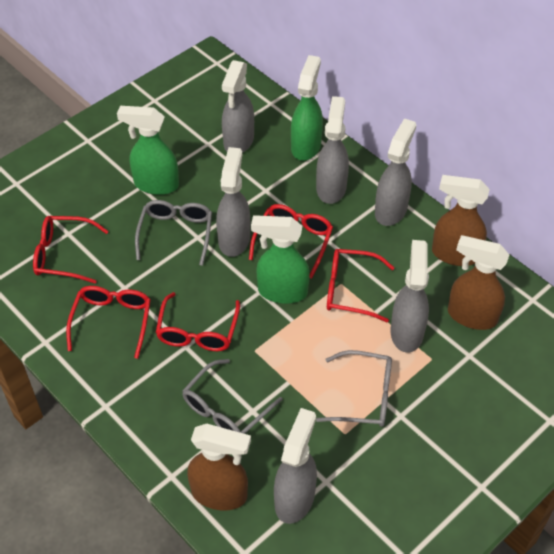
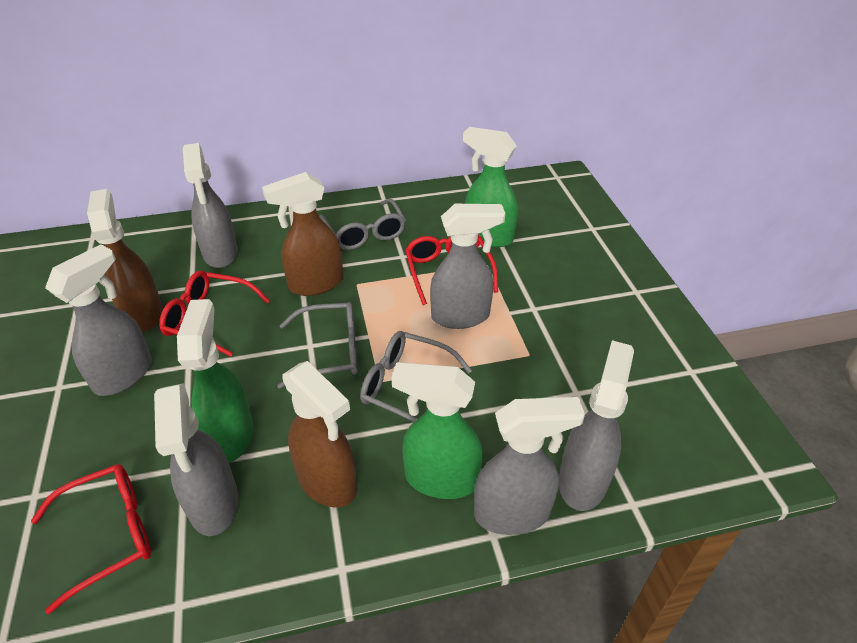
red glasses: 5 -> 3

